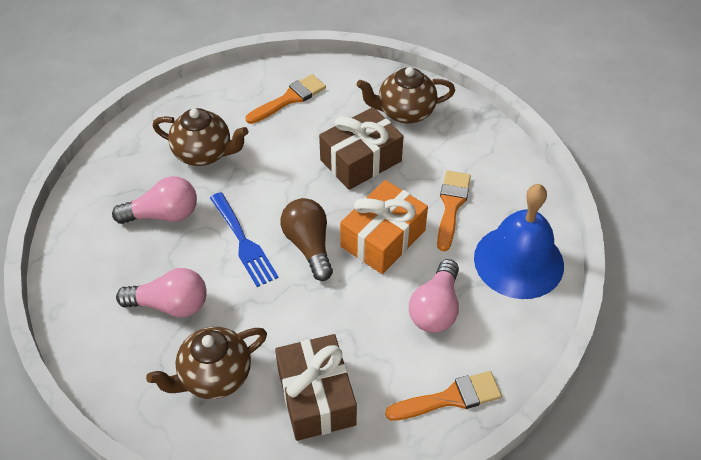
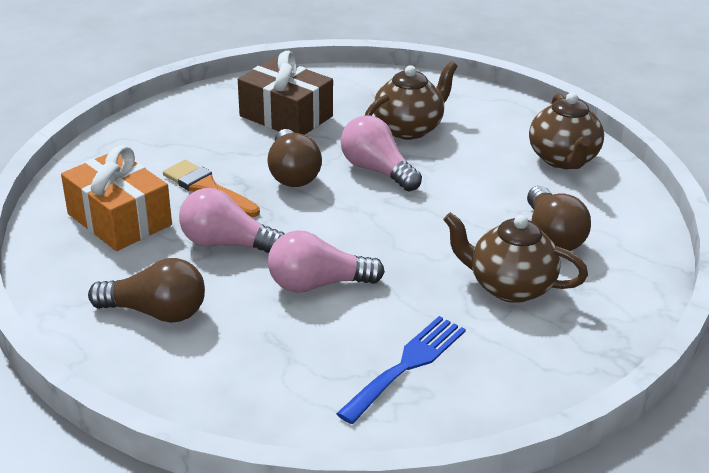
blue bell: 1 -> 0
brown gift: 2 -> 1
brown light bulb: 1 -> 3
orange brush: 3 -> 1

